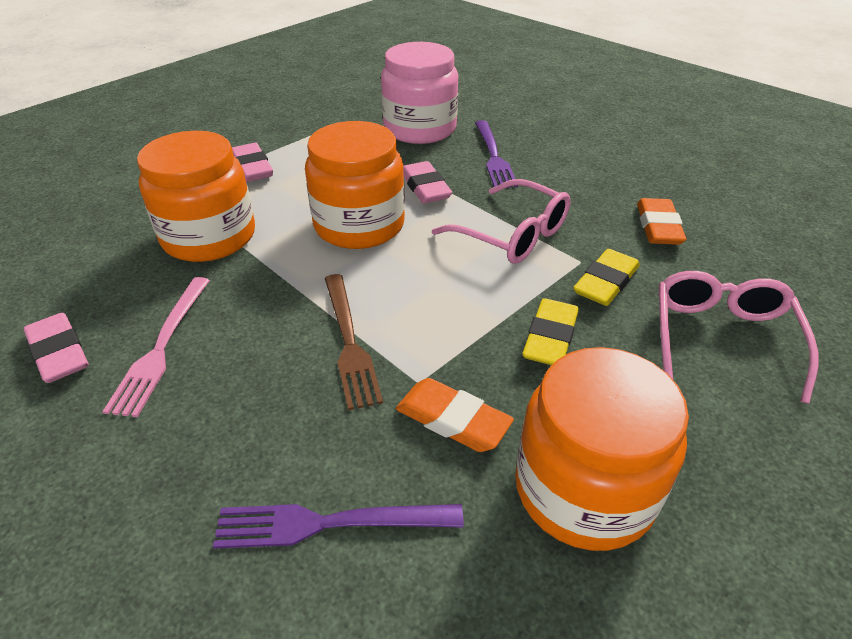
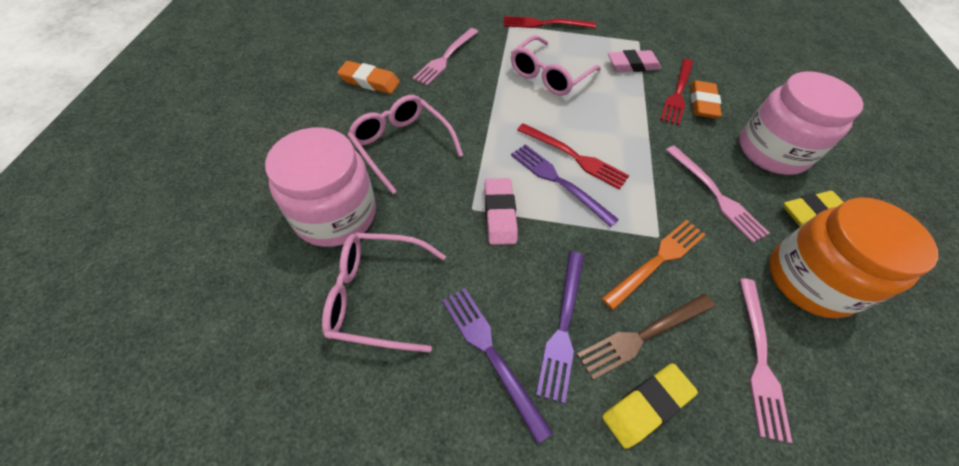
orange fork: 0 -> 1
orange jar: 3 -> 1
pink eraser: 3 -> 2
pink fork: 1 -> 3
pink glasses: 2 -> 3
pink jar: 1 -> 2
purple fork: 2 -> 3
red fork: 0 -> 3

